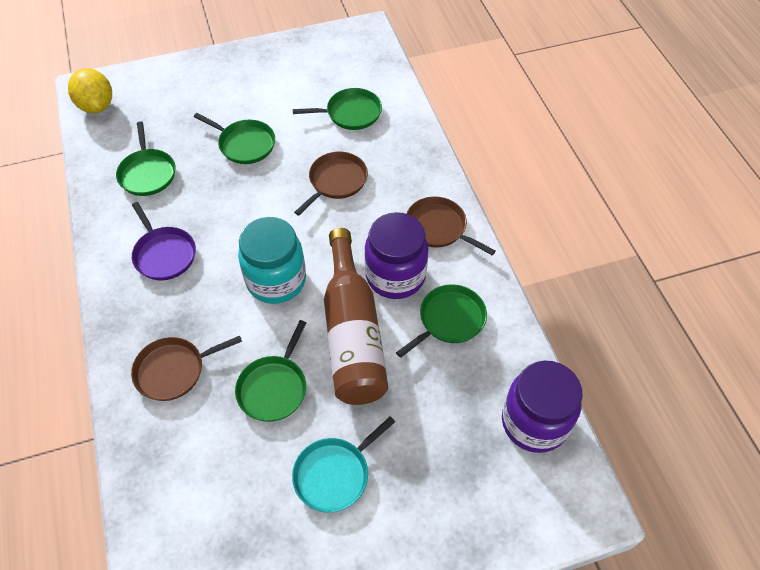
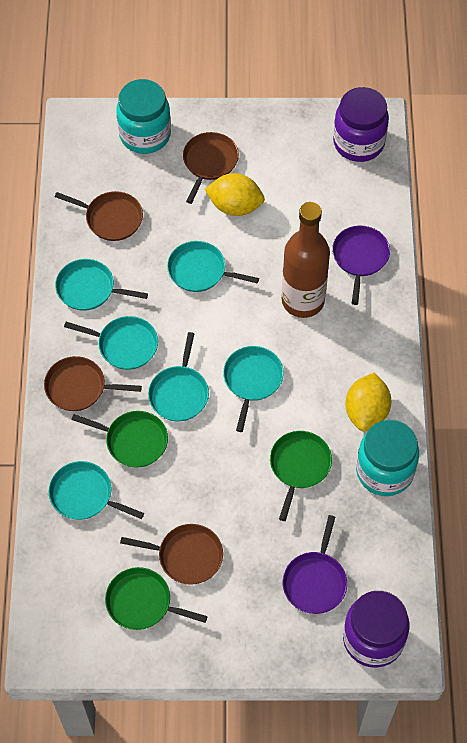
brown pan: 3 -> 4
green pan: 5 -> 3
purple pan: 1 -> 2
turquoise jar: 1 -> 2
turquoise pan: 1 -> 6
yellow lemon: 1 -> 2

